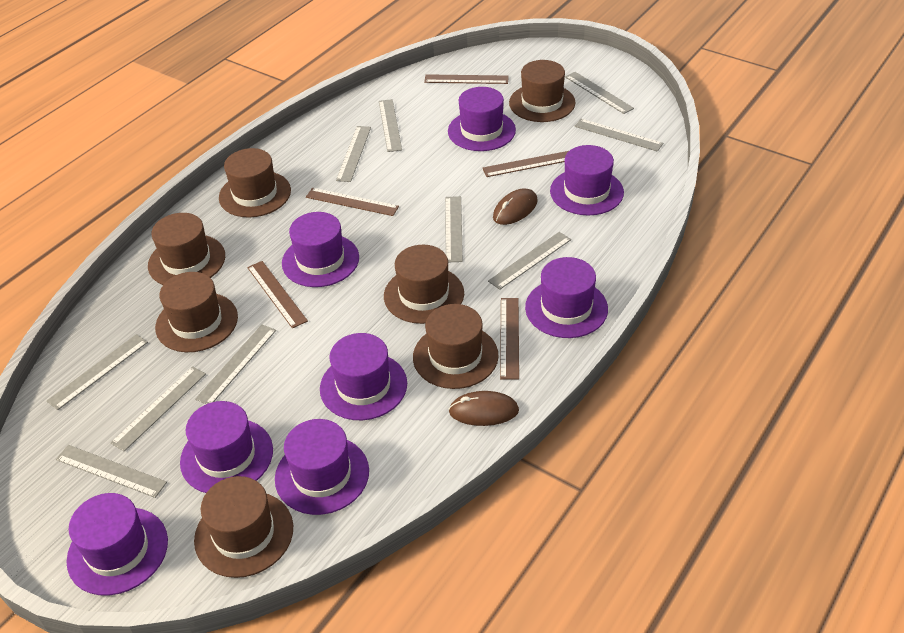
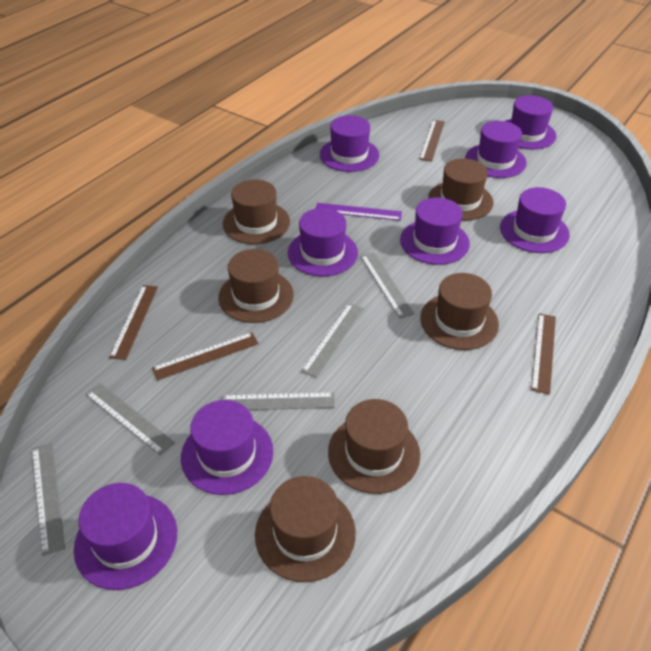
brown hat: 7 -> 6
brown mouse: 2 -> 0
brown ruler: 5 -> 4
grey ruler: 10 -> 5
purple ruler: 0 -> 1

